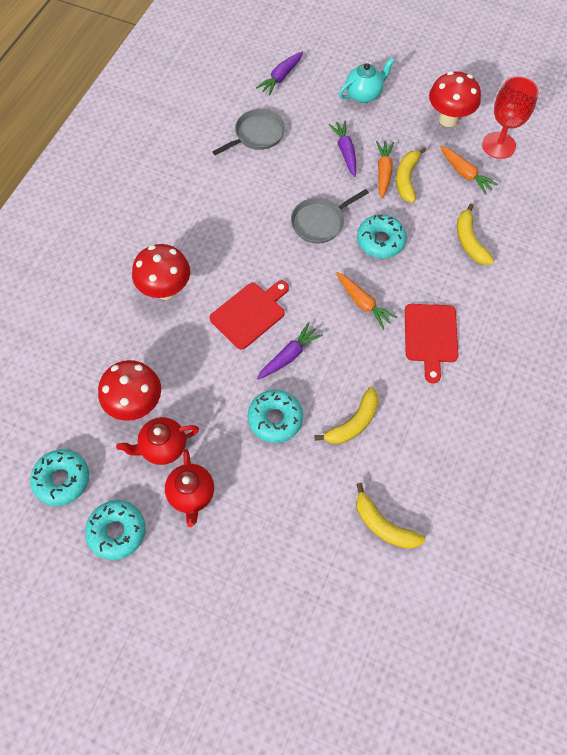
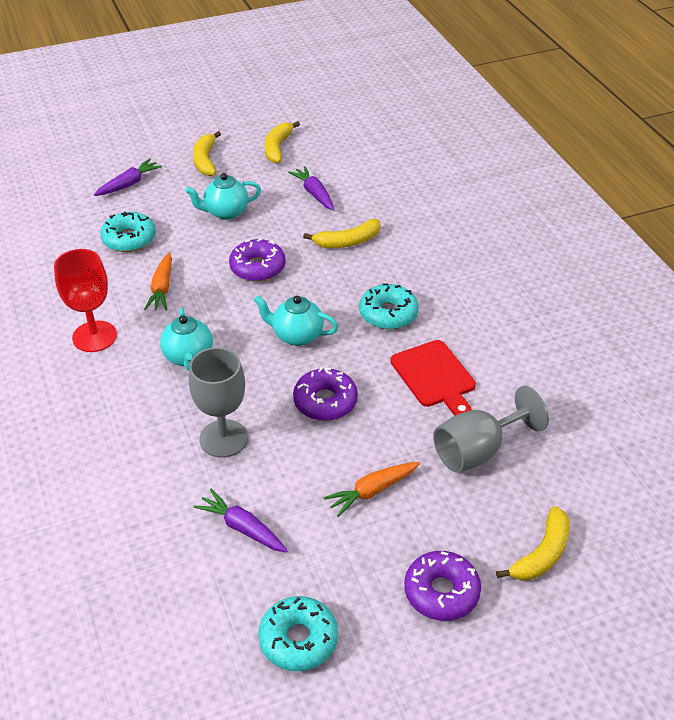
grey goblet: 0 -> 2
grey pan: 2 -> 0
orange carrot: 3 -> 2
purple donut: 0 -> 3
red cutting board: 2 -> 1
red mushroom: 3 -> 0
red teapot: 2 -> 0
turquoise donut: 4 -> 3
turquoise teapot: 1 -> 3

